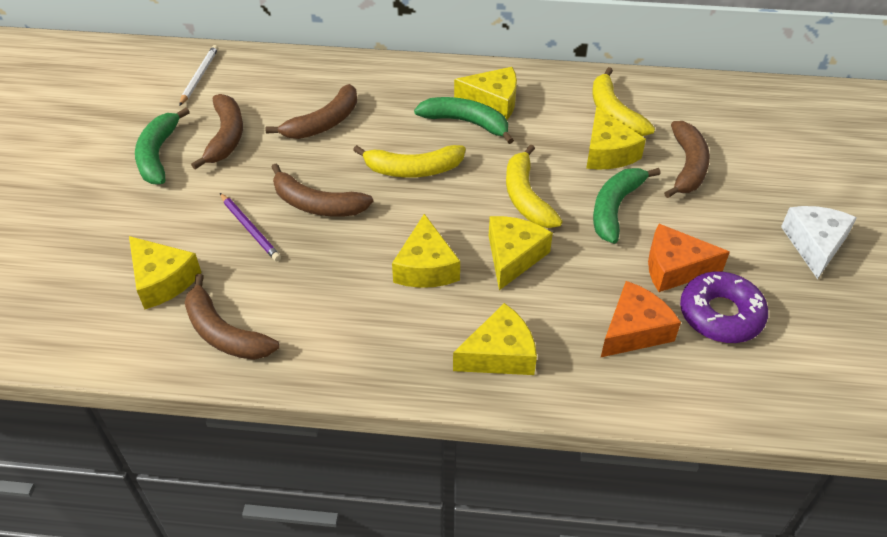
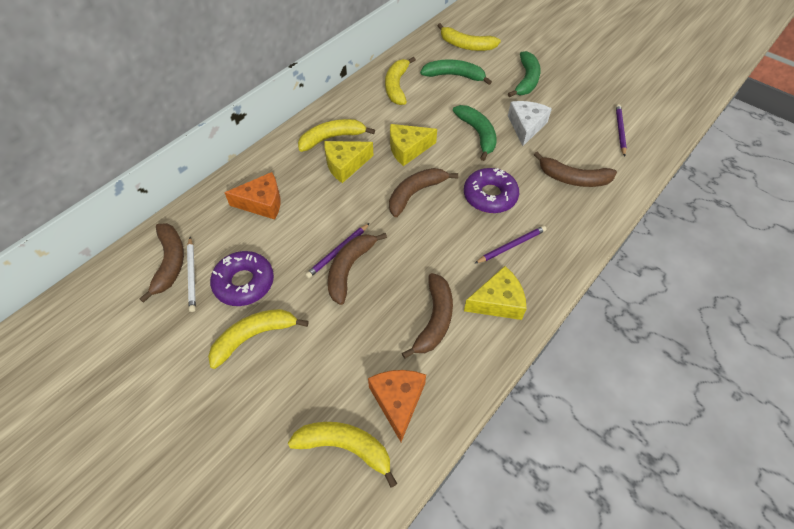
purple donut: 1 -> 2
purple pencil: 1 -> 3
yellow banana: 3 -> 5
yellow cheese: 6 -> 3

